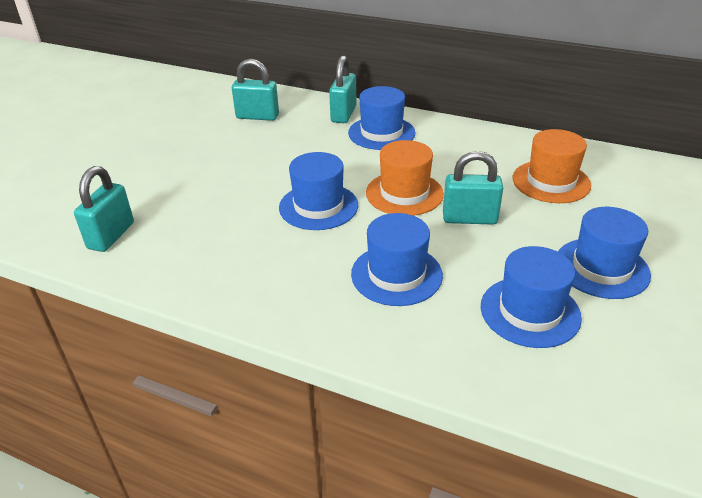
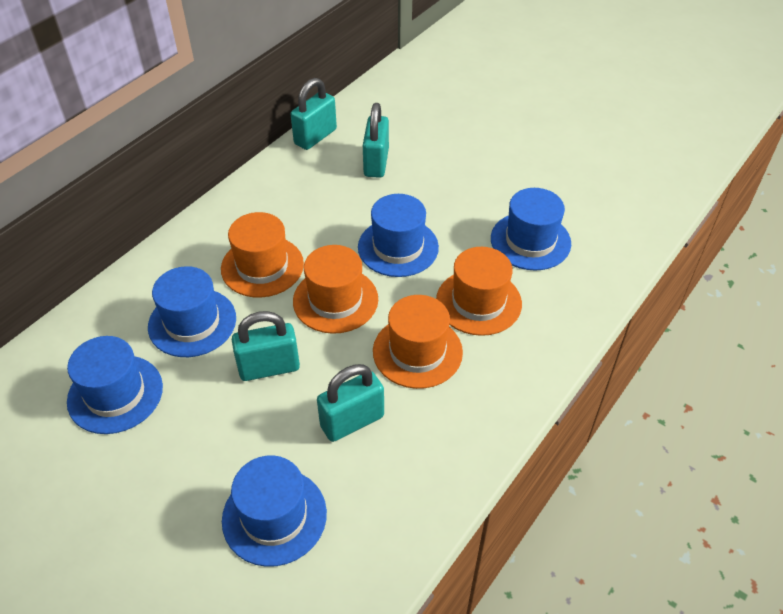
orange hat: 2 -> 4

